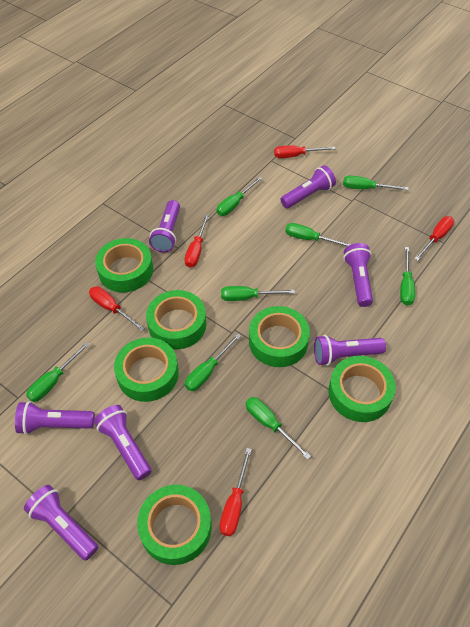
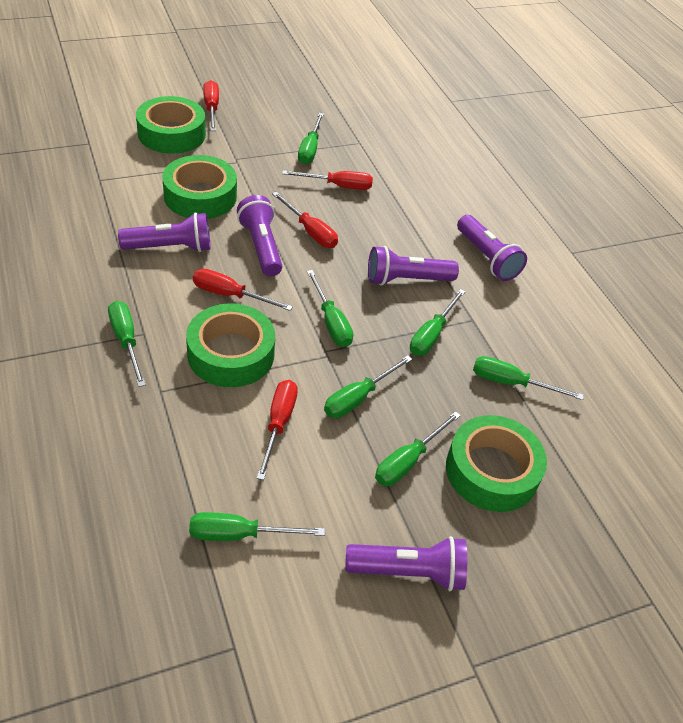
green tape: 6 -> 4
purple flashlight: 7 -> 5

